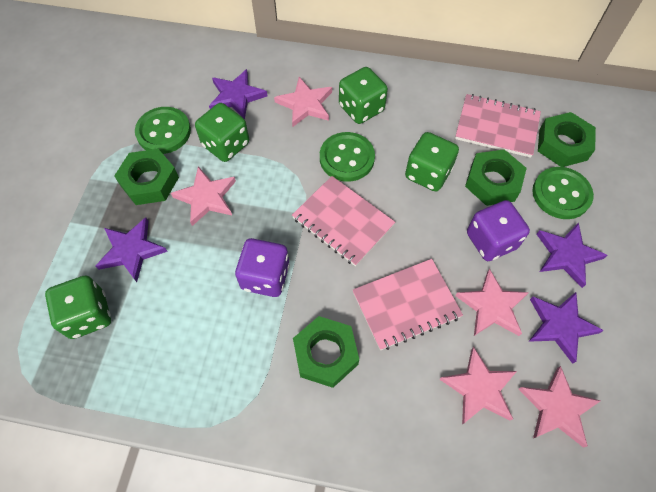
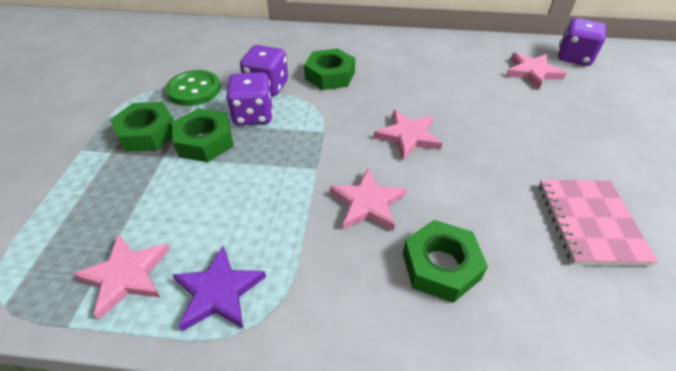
green button: 3 -> 1
green dice: 4 -> 0
pink notebook: 3 -> 1
pink star: 5 -> 4
purple dice: 2 -> 3
purple star: 4 -> 1

